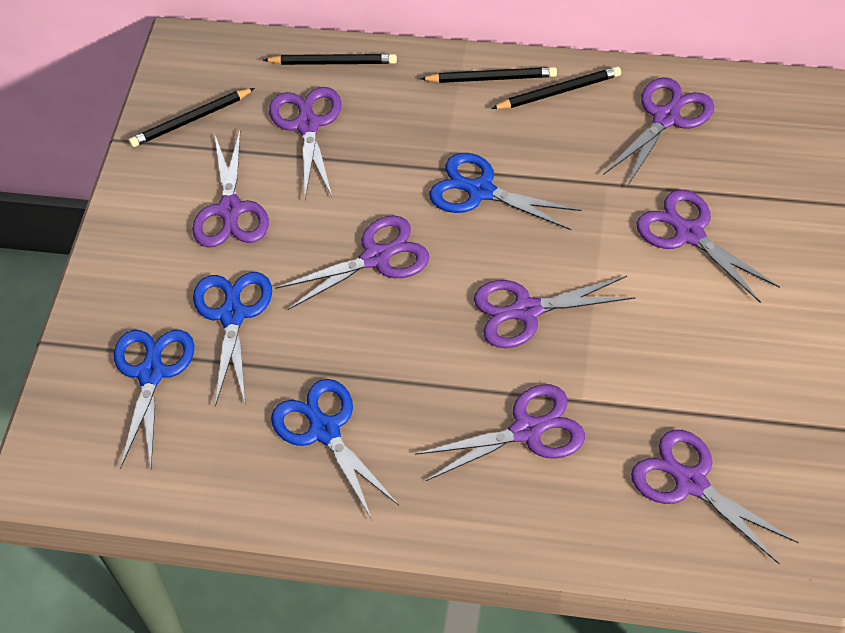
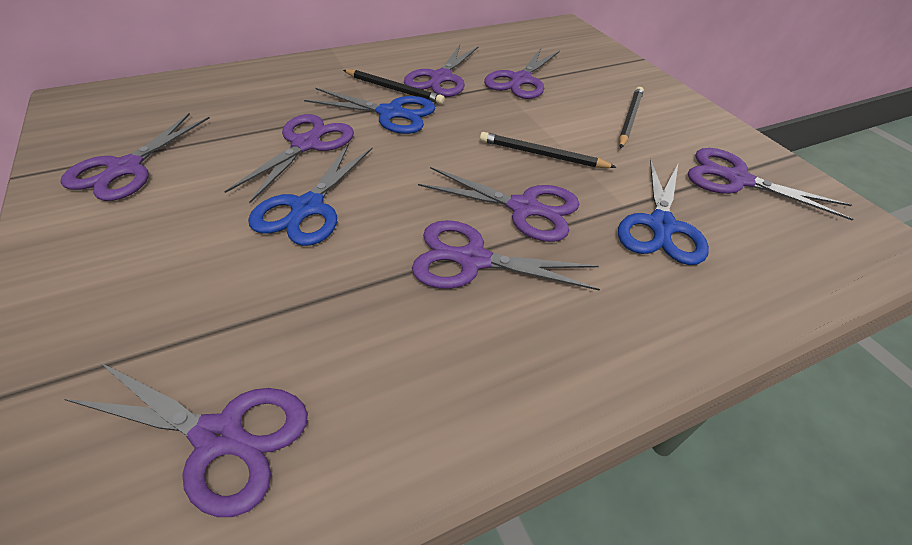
black pencil: 4 -> 3
blue scissors: 4 -> 3

